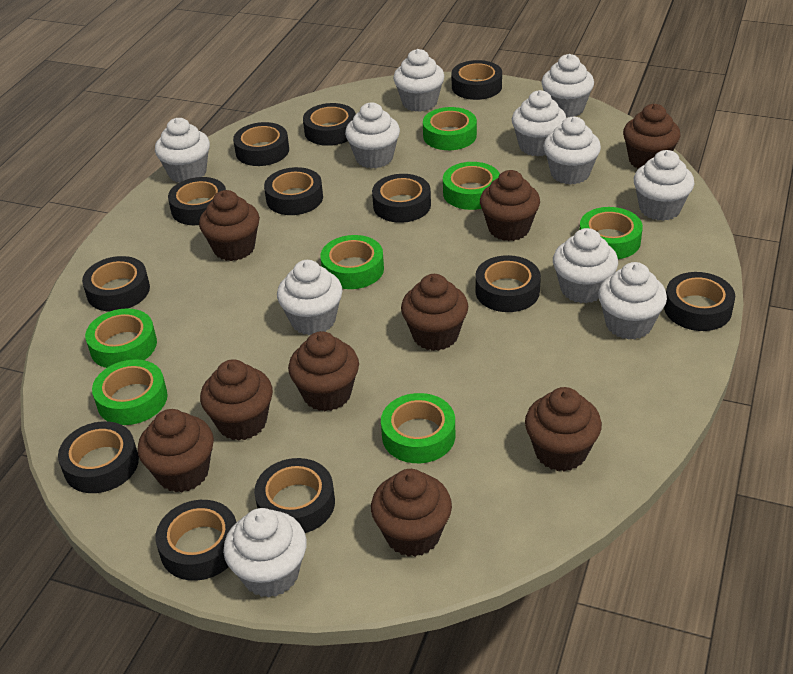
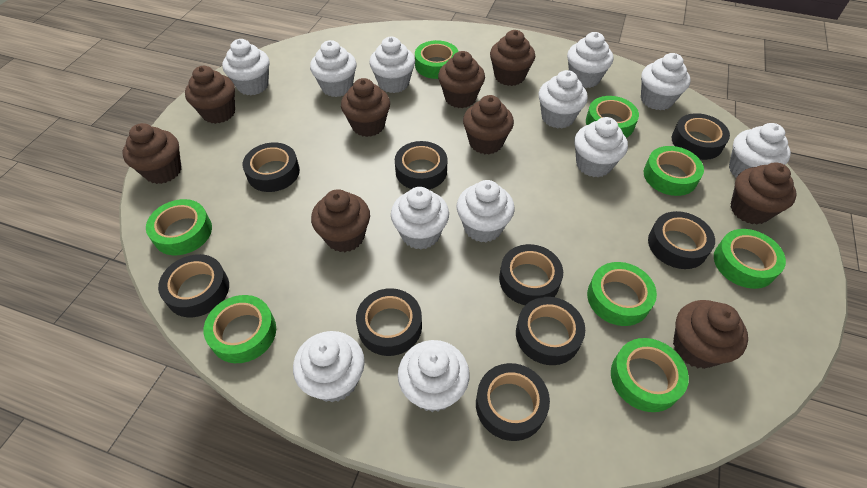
black tape: 12 -> 9
green tape: 7 -> 8
white cupcake: 11 -> 12

